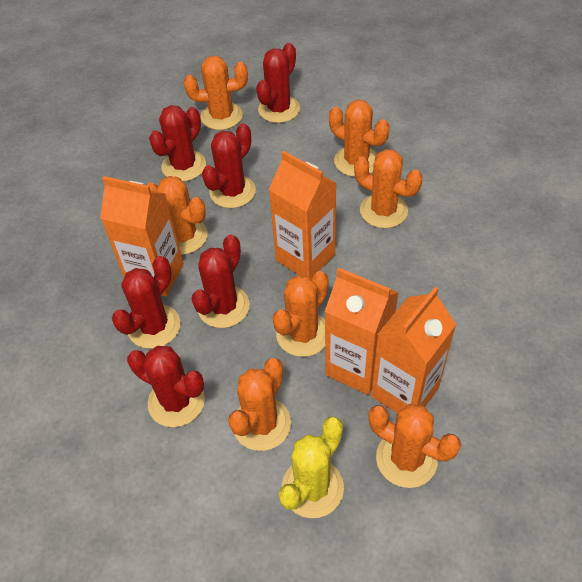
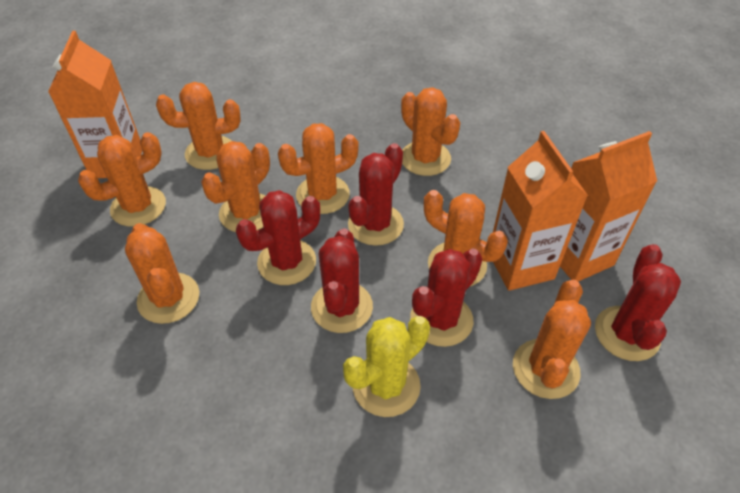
orange cactus: 7 -> 8
orange carton: 4 -> 3
red cactus: 6 -> 5

